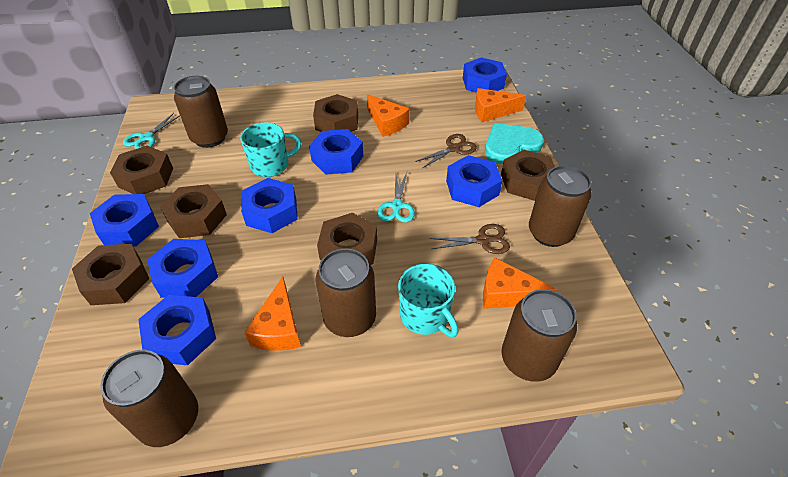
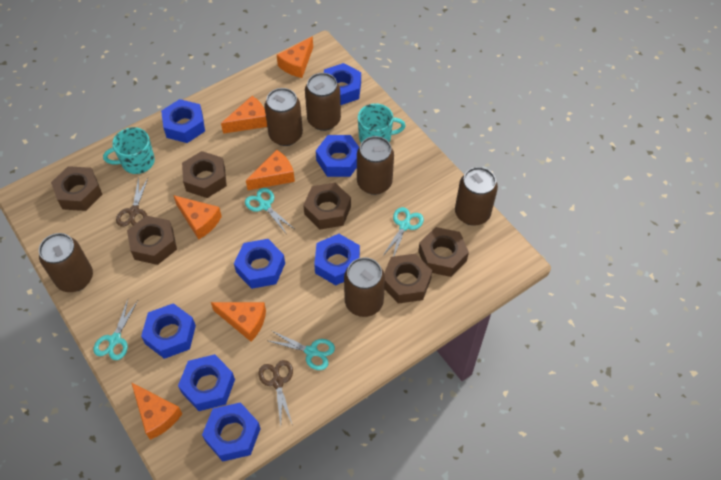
blue nut: 7 -> 8
brown can: 5 -> 6
orange cheese: 4 -> 6
turquoise heart: 1 -> 0
turquoise scissors: 2 -> 4

